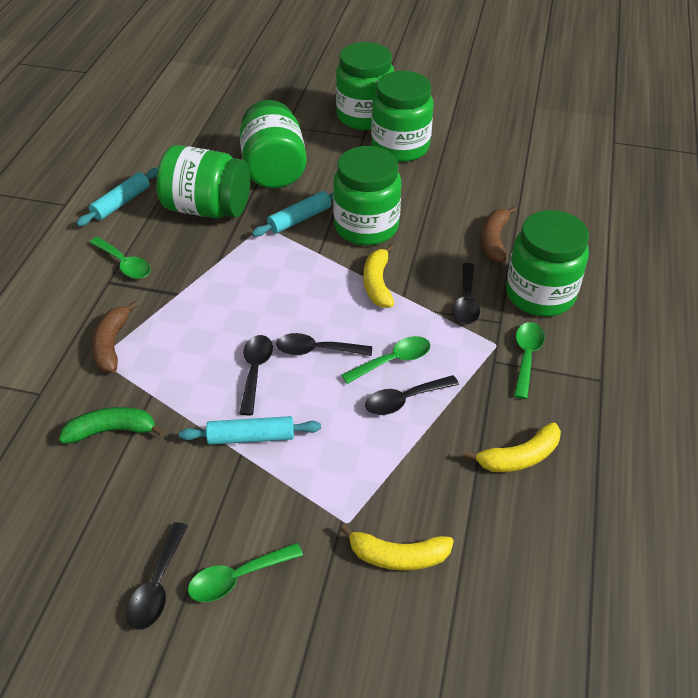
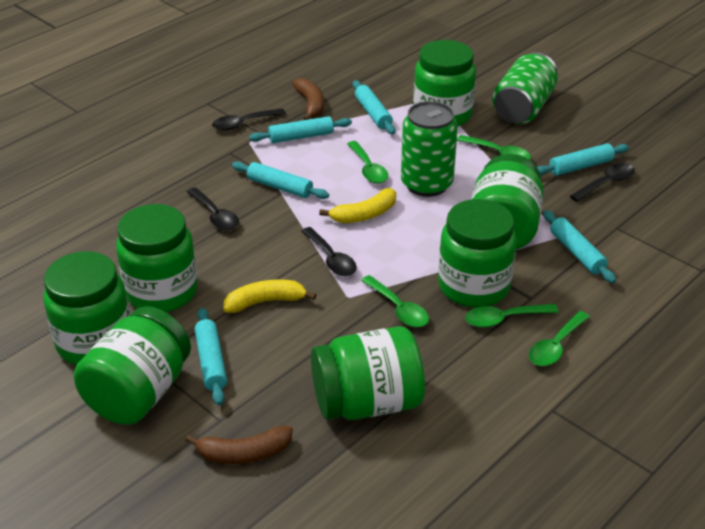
black spoon: 5 -> 4
green banana: 1 -> 0
green can: 0 -> 2
green jar: 6 -> 7
green spoon: 4 -> 5
turquoise rolling pin: 3 -> 6
yellow banana: 3 -> 2

